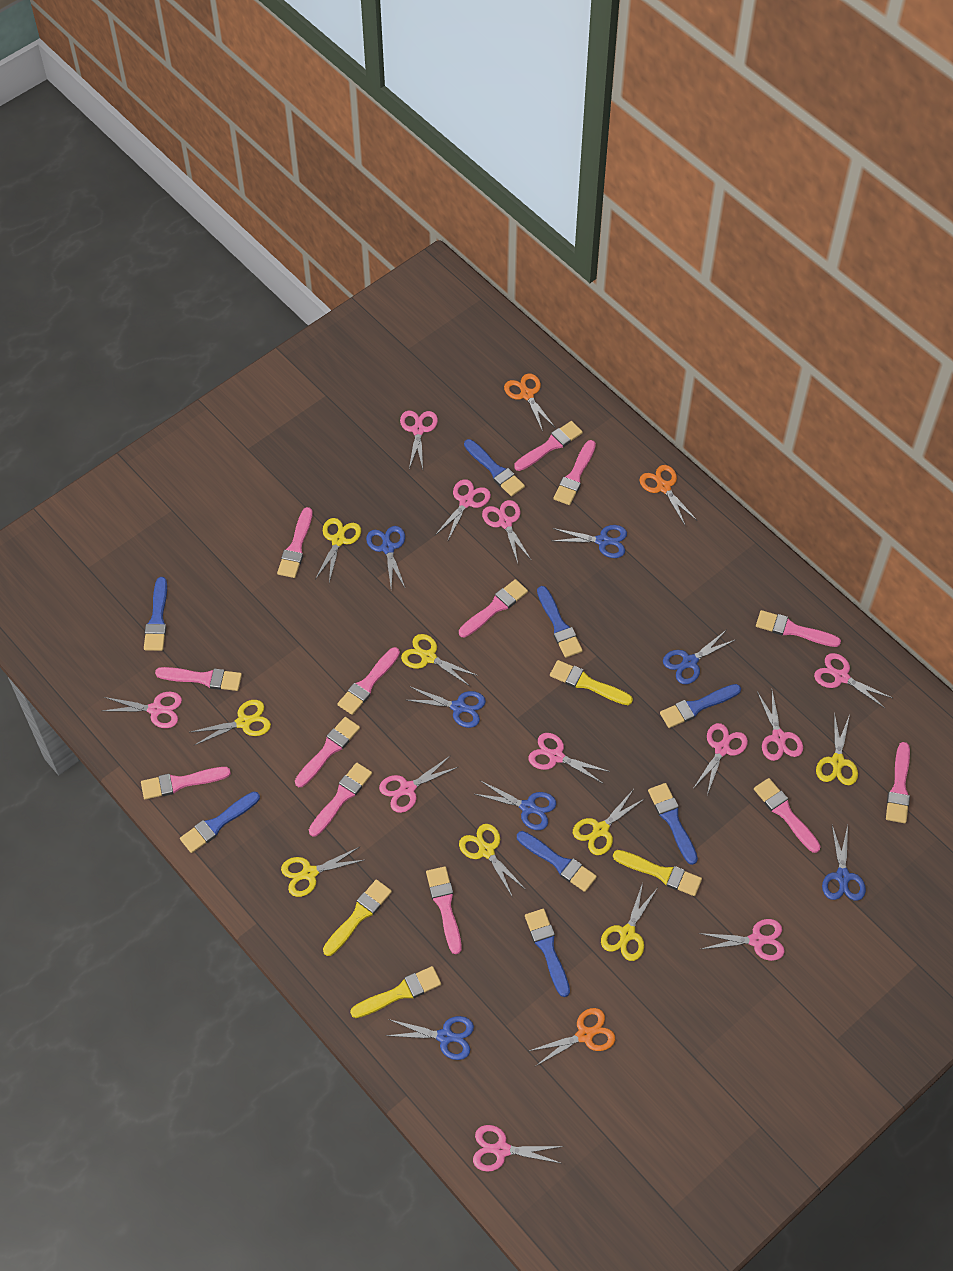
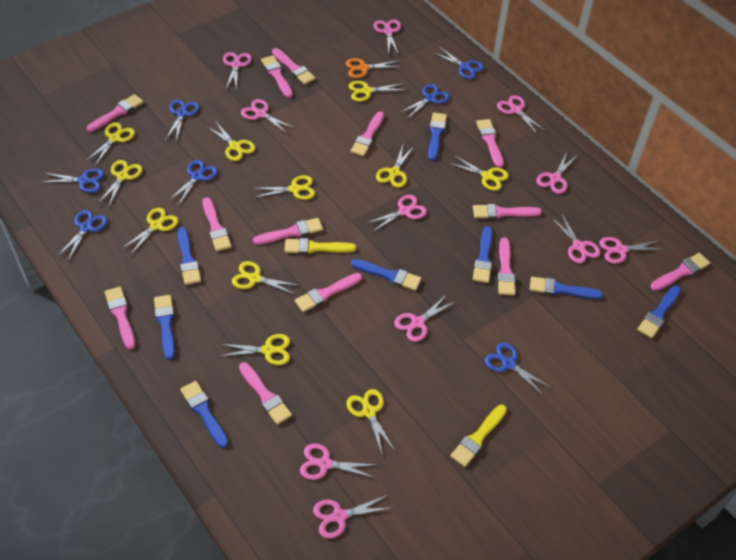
orange scissors: 3 -> 1
yellow brush: 4 -> 2
yellow scissors: 8 -> 11

